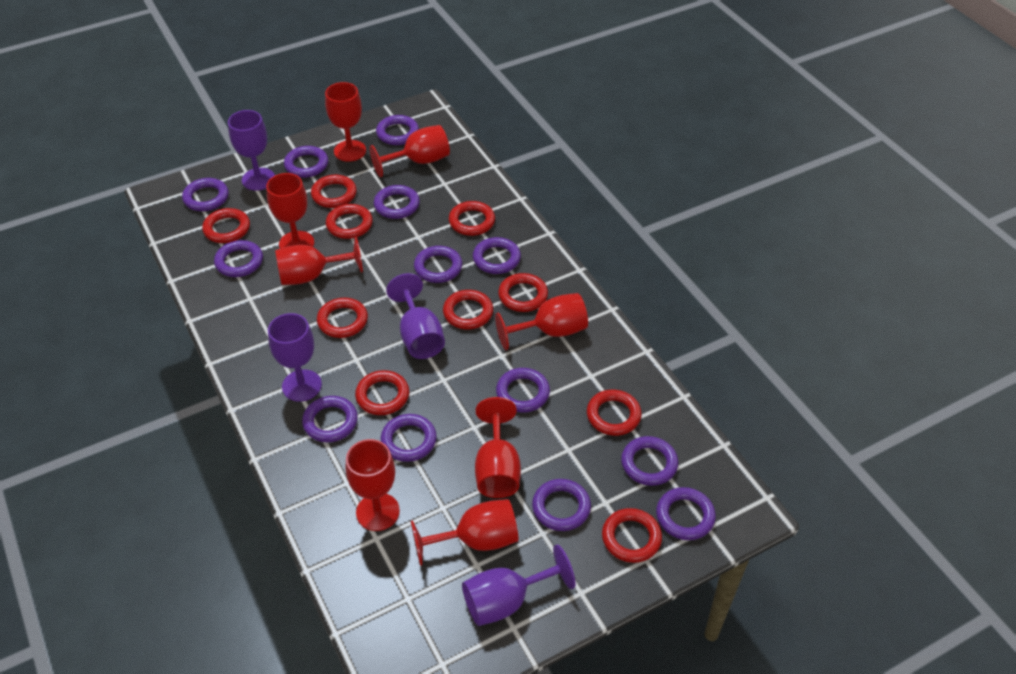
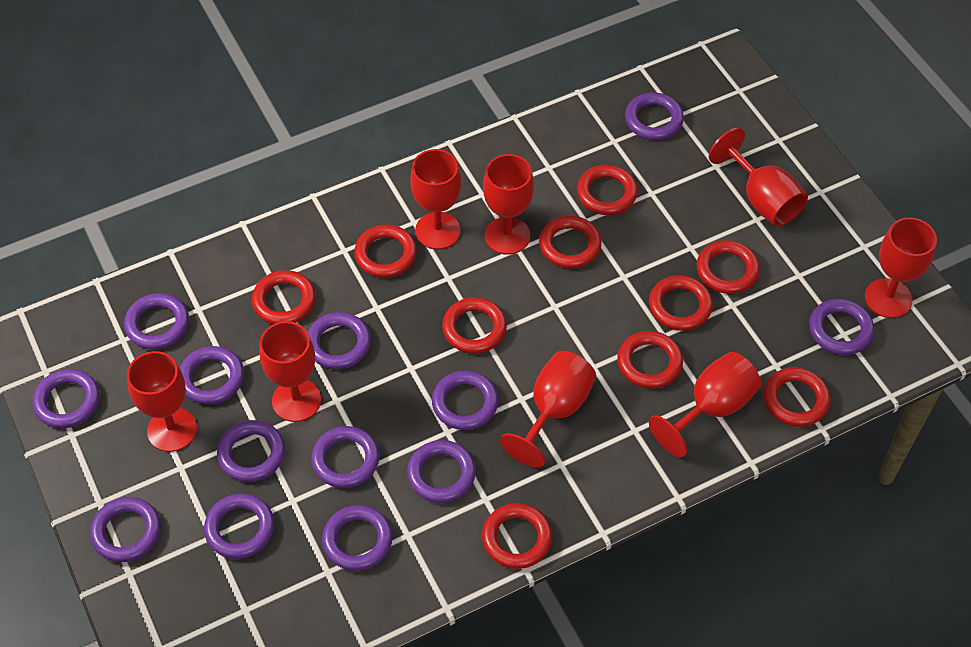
purple goblet: 4 -> 0

